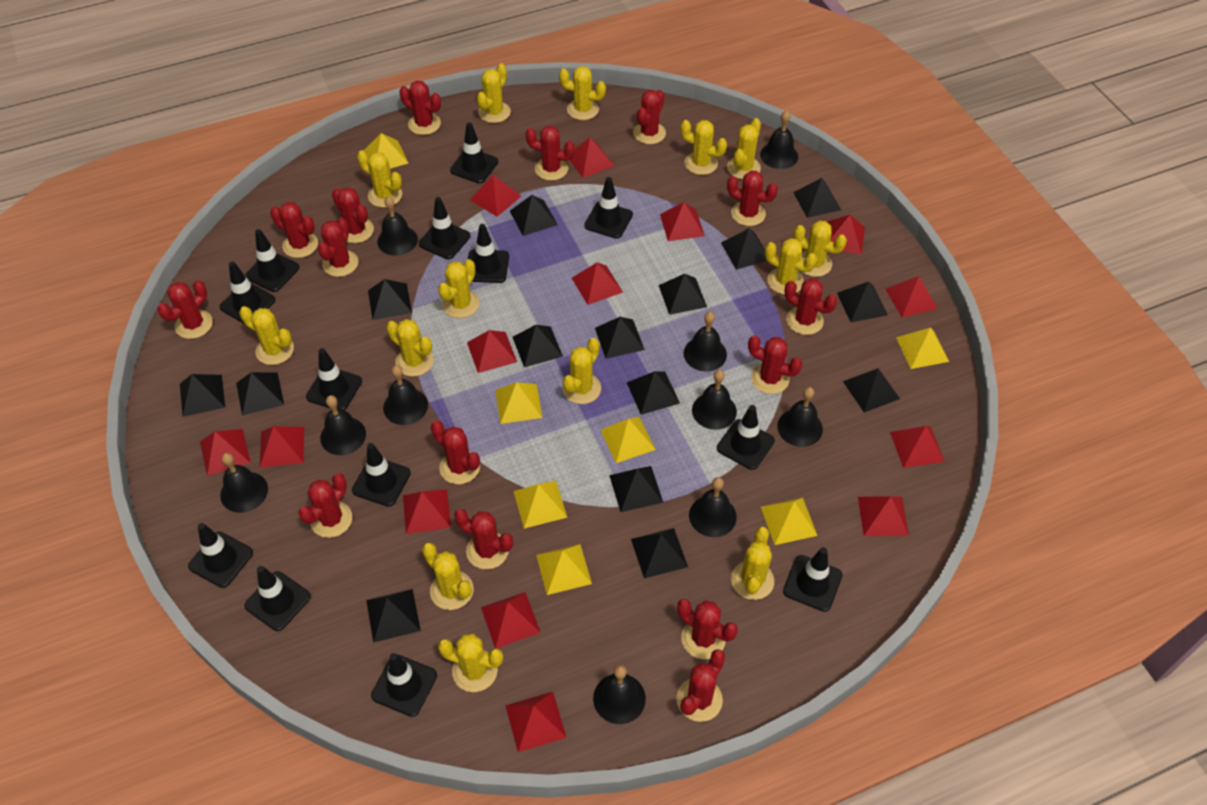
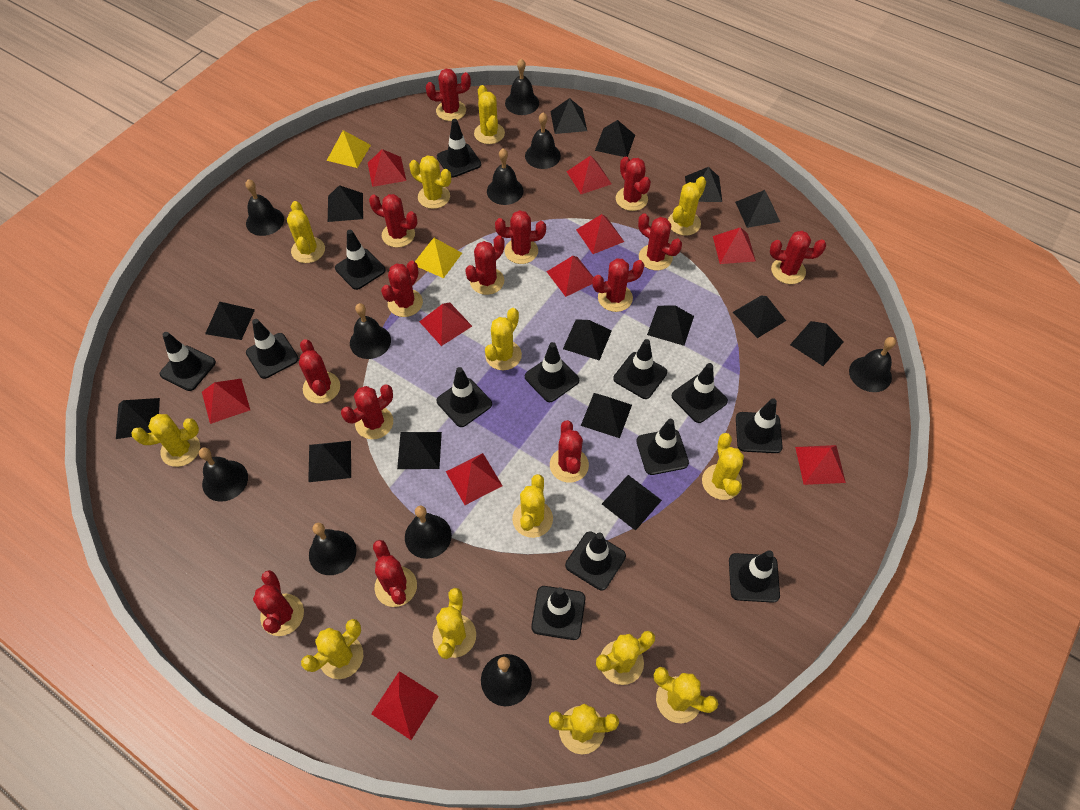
red cactus: 15 -> 14
red pyramid: 14 -> 10
yellow cactus: 14 -> 13
yellow pyramid: 7 -> 2

